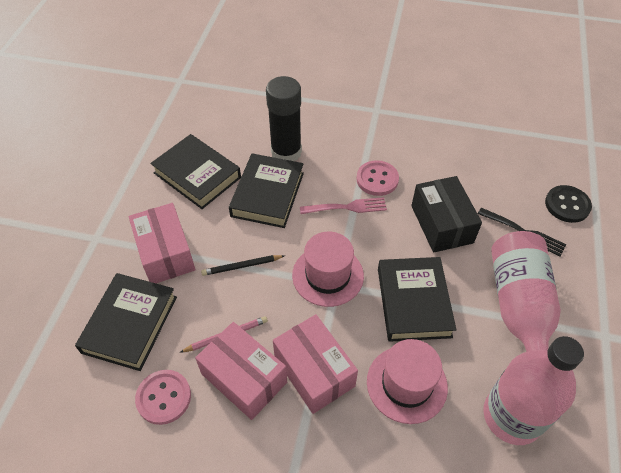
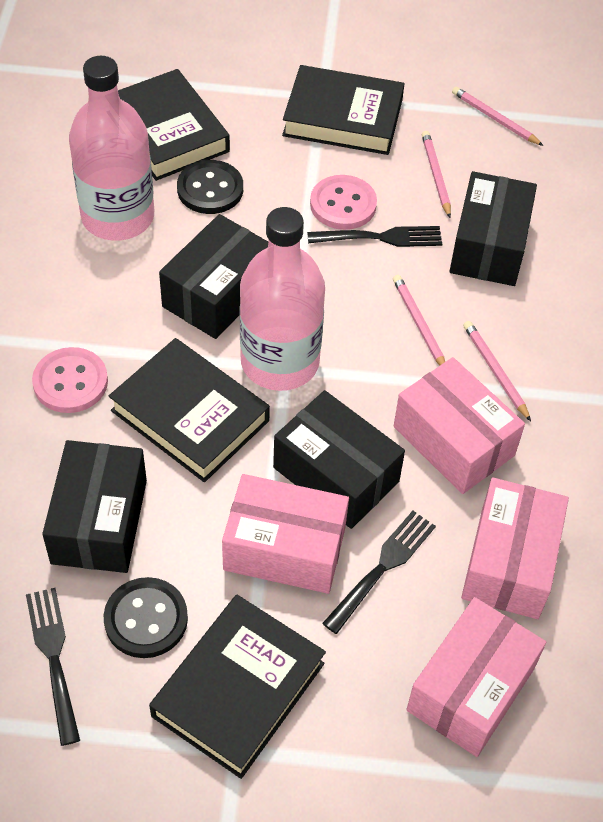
black box: 1 -> 4
black button: 1 -> 2
black fork: 1 -> 3
black glue stick: 1 -> 0
black pencil: 1 -> 0
pink box: 3 -> 4
pink fork: 1 -> 0
pink hat: 2 -> 0
pink pencil: 1 -> 4

